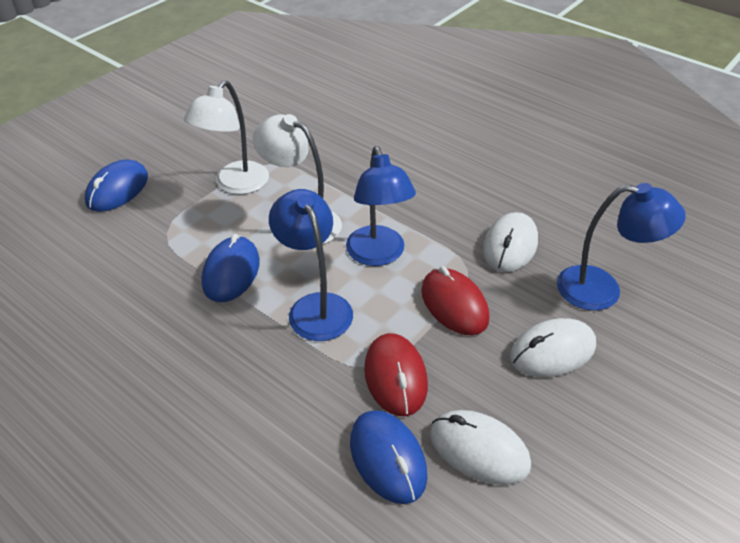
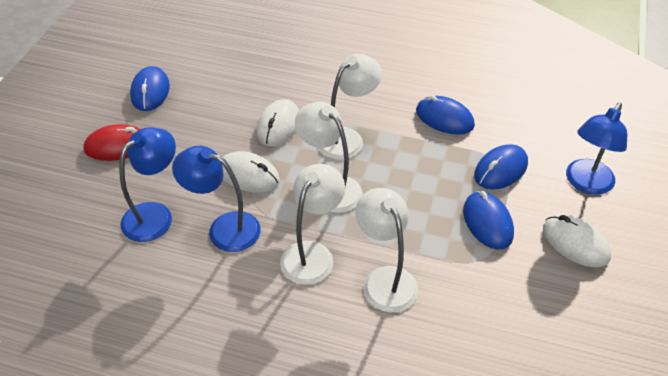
blue mouse: 3 -> 4
red mouse: 2 -> 1
white lamp: 2 -> 4

